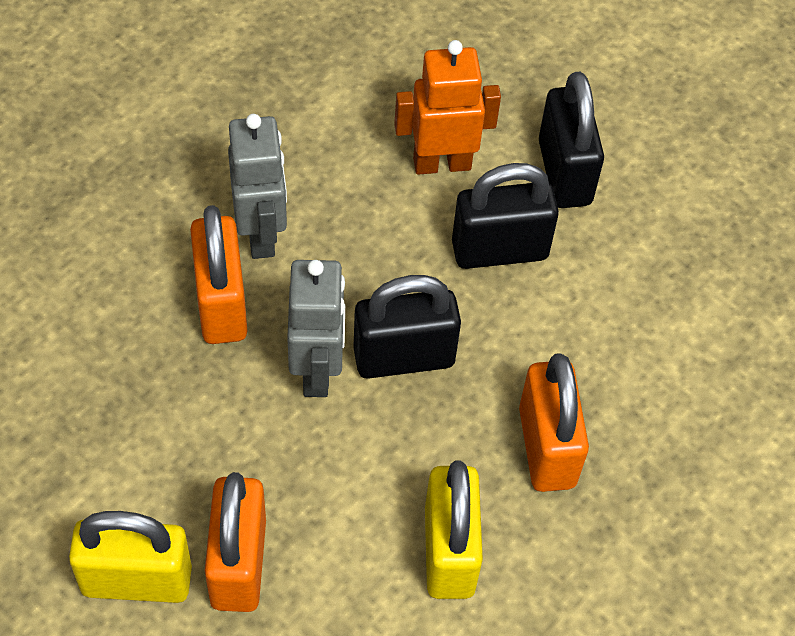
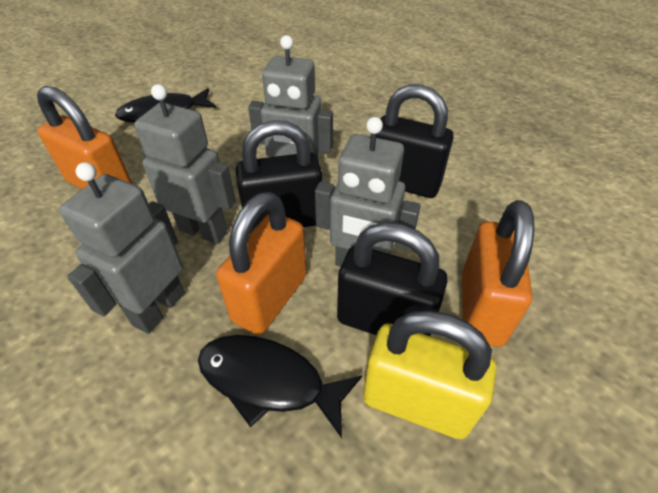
black fish: 0 -> 2
grey robot: 2 -> 4
orange robot: 1 -> 0
yellow padlock: 2 -> 1

